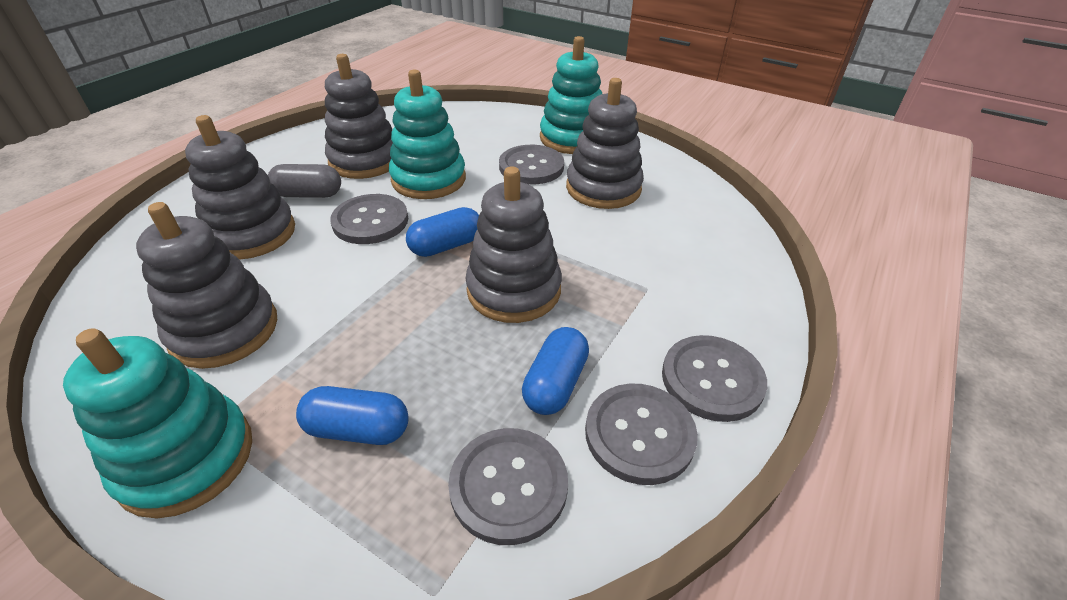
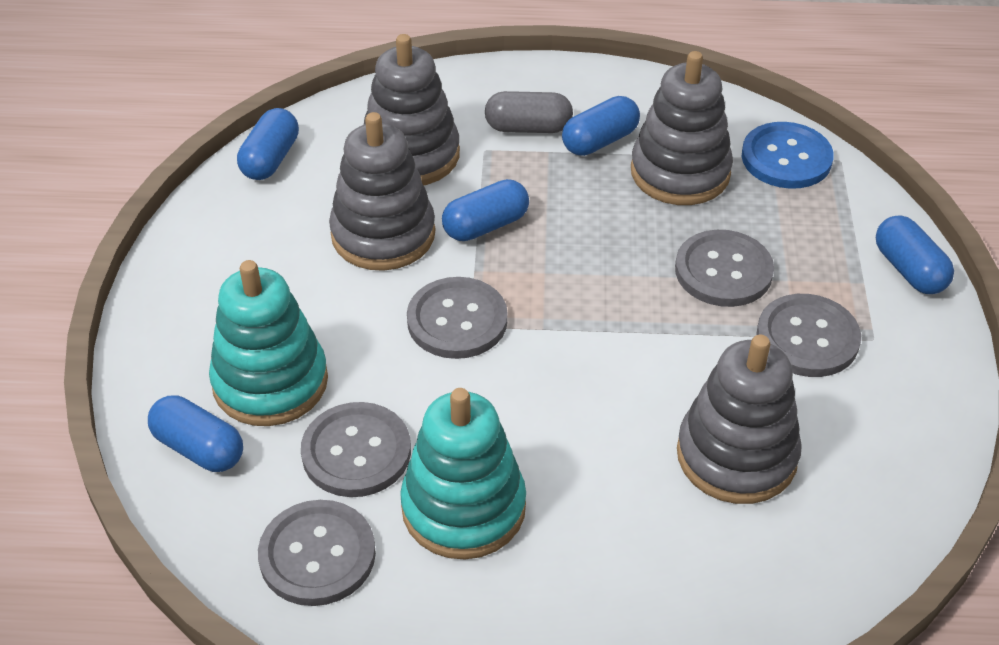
blue button: 0 -> 1
blue capsule: 3 -> 5
grey stacking toy: 5 -> 4
turquoise stacking toy: 3 -> 2

